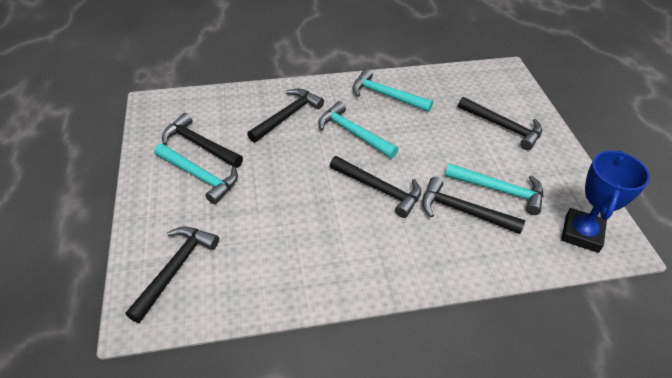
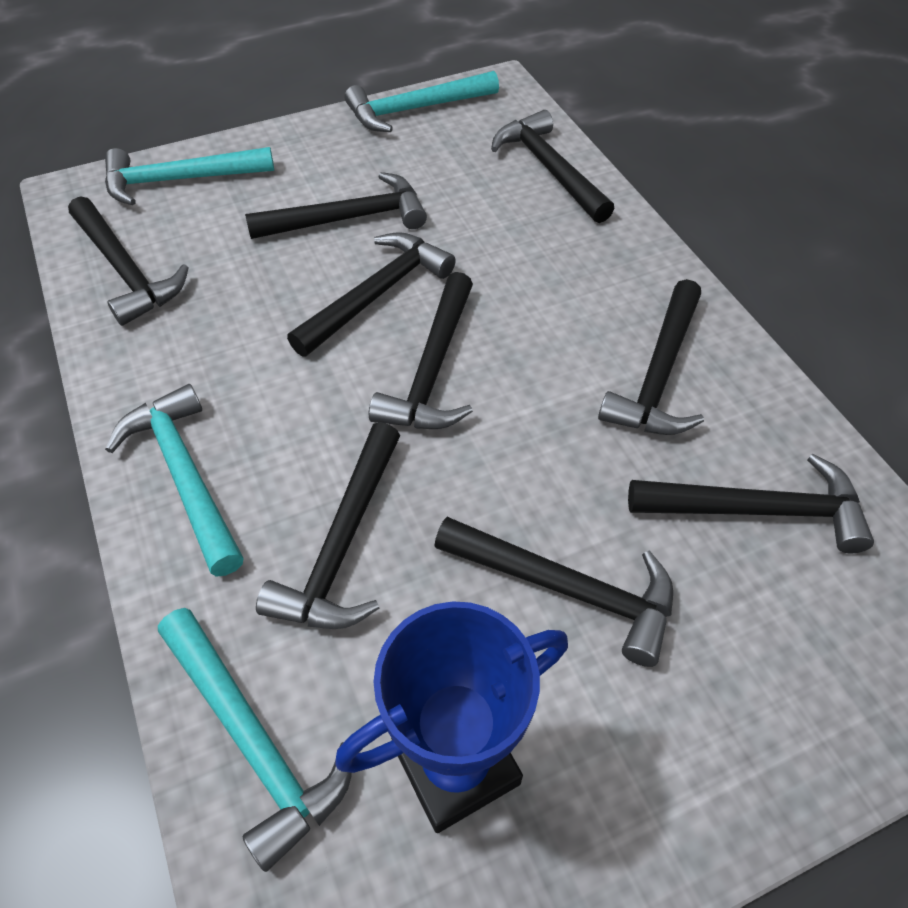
black hammer: 6 -> 9

